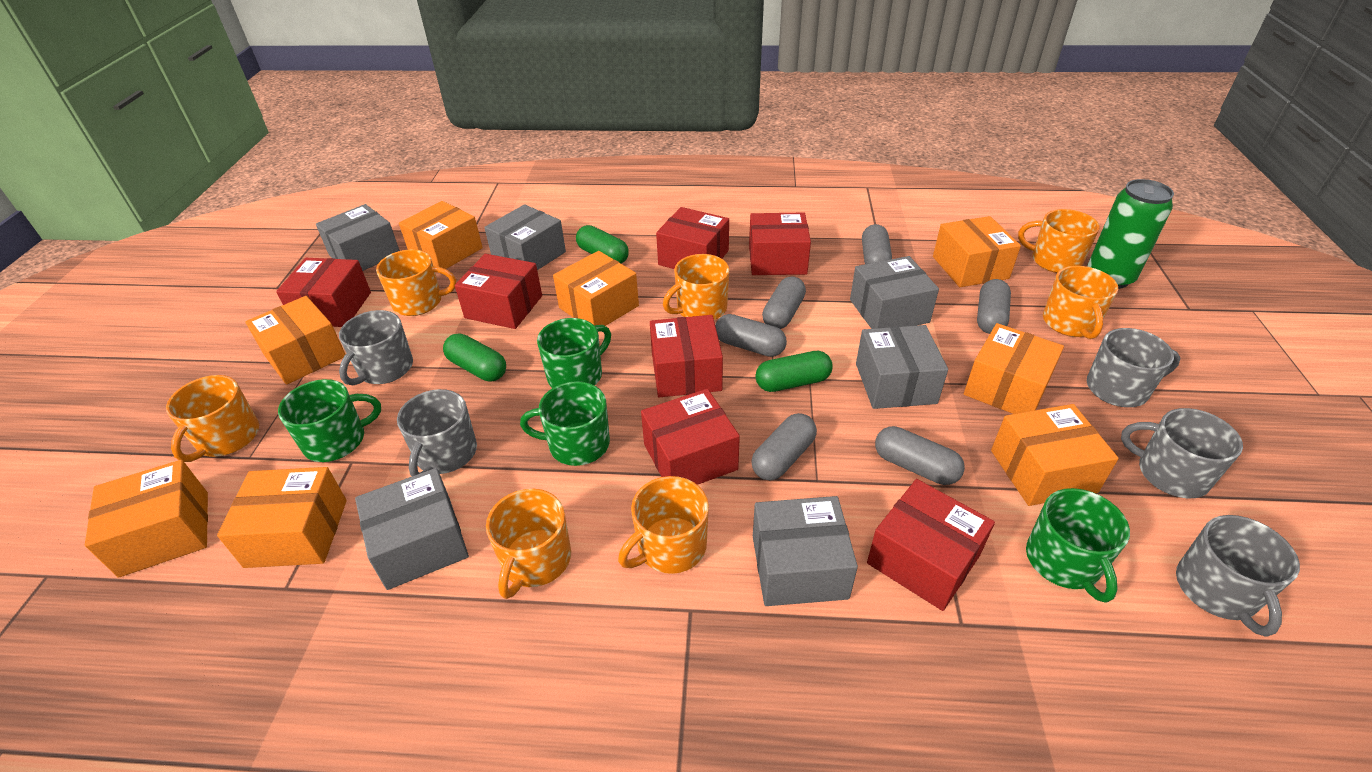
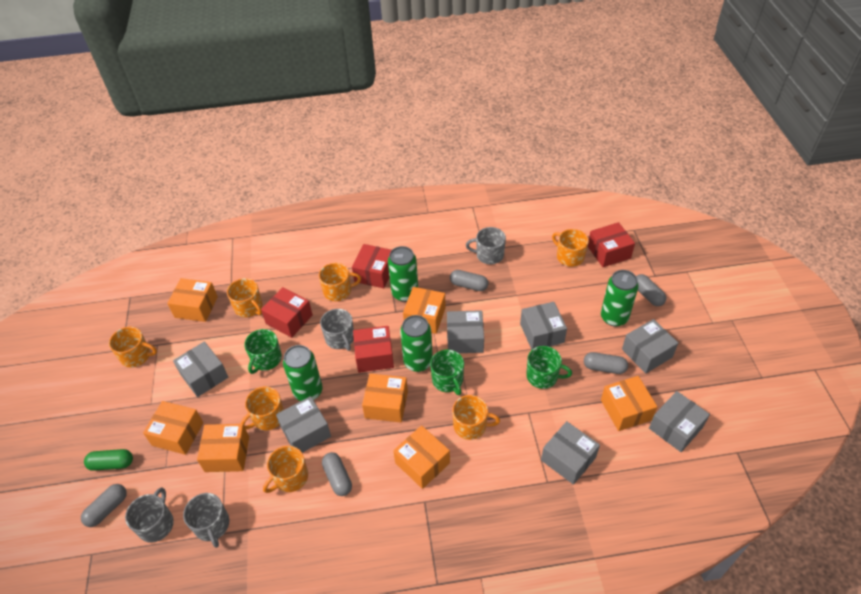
green can: 1 -> 4
green capsule: 3 -> 1
green mug: 4 -> 3
grey box: 6 -> 7
grey capsule: 6 -> 5
grey mug: 5 -> 4
orange box: 8 -> 7
red box: 7 -> 4

